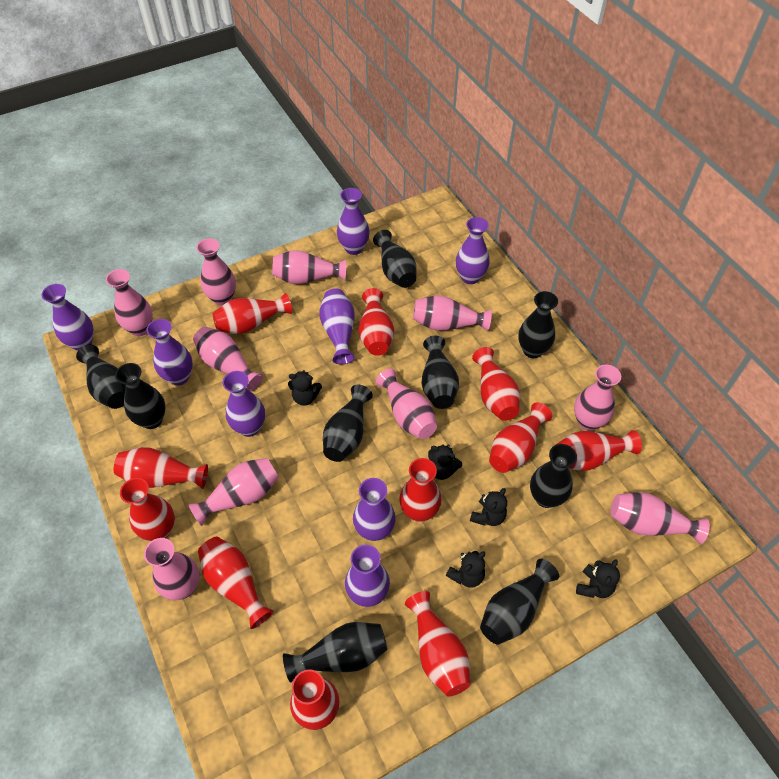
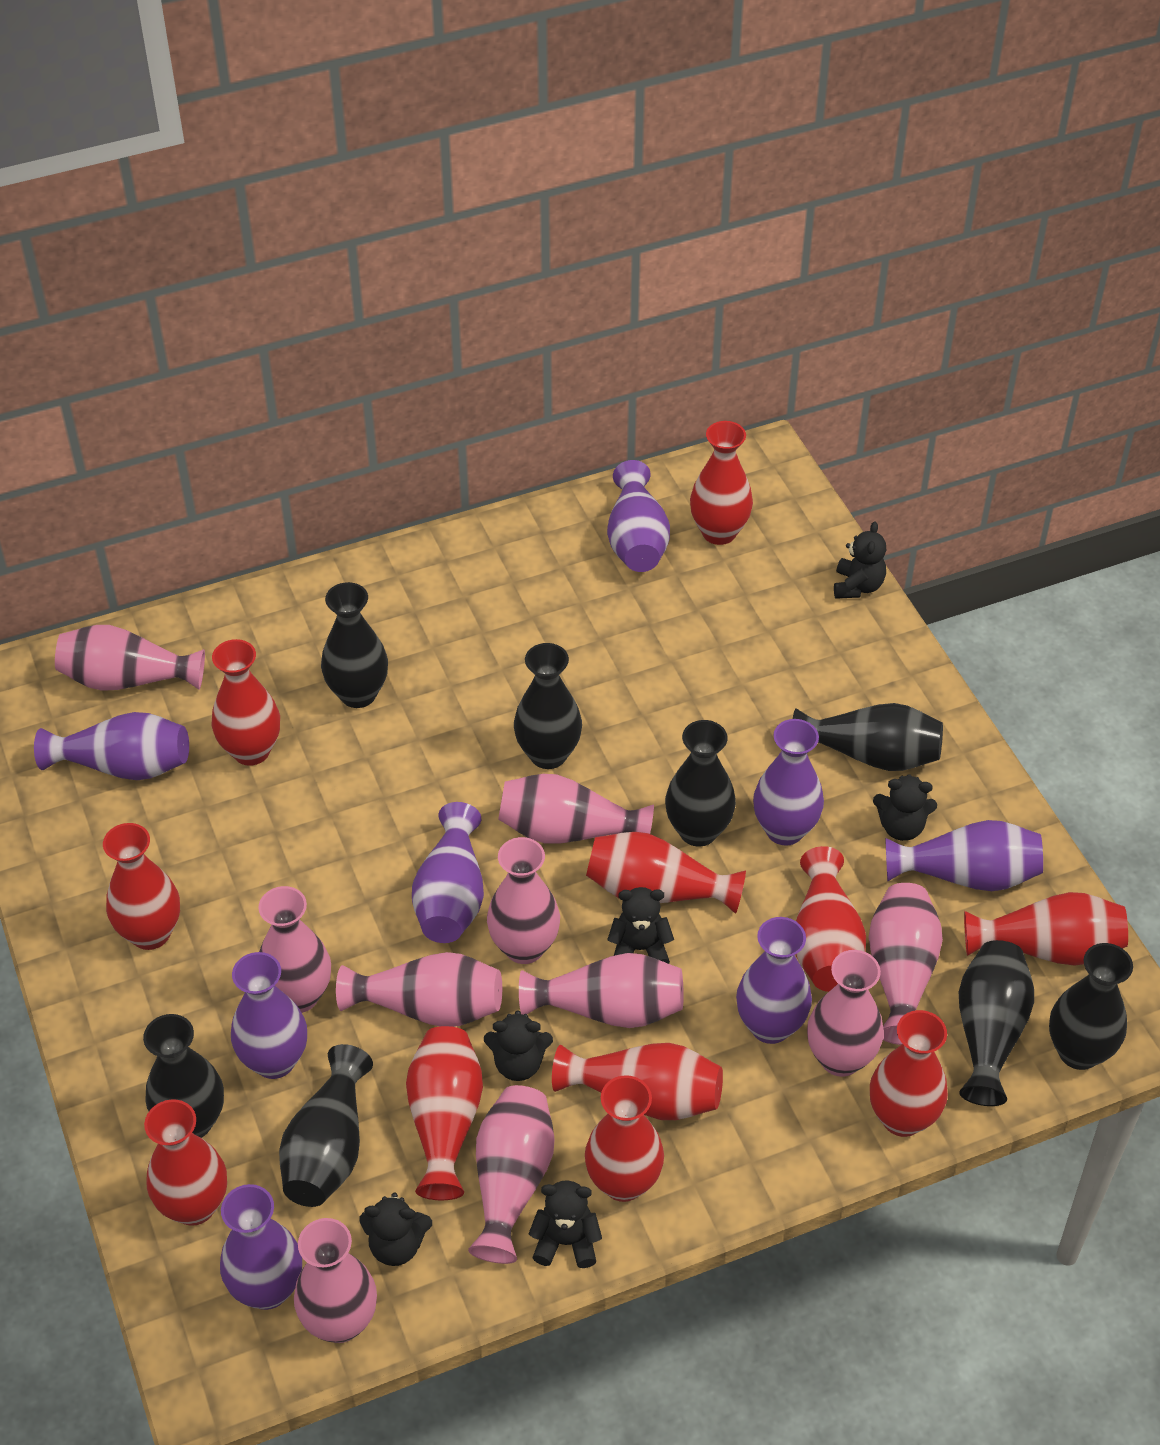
black teddy bear: 5 -> 6
black vase: 9 -> 8

